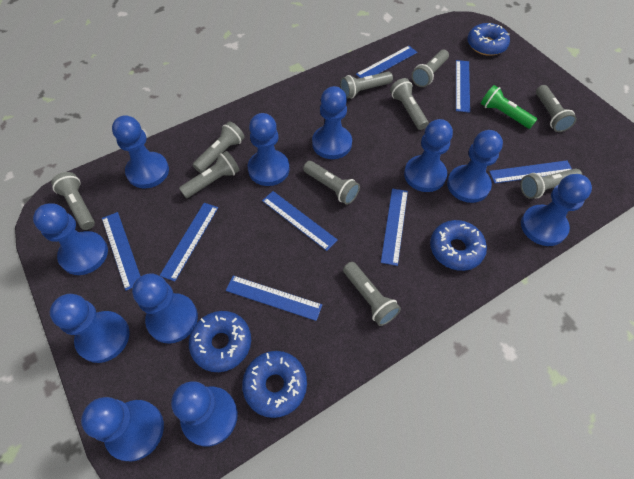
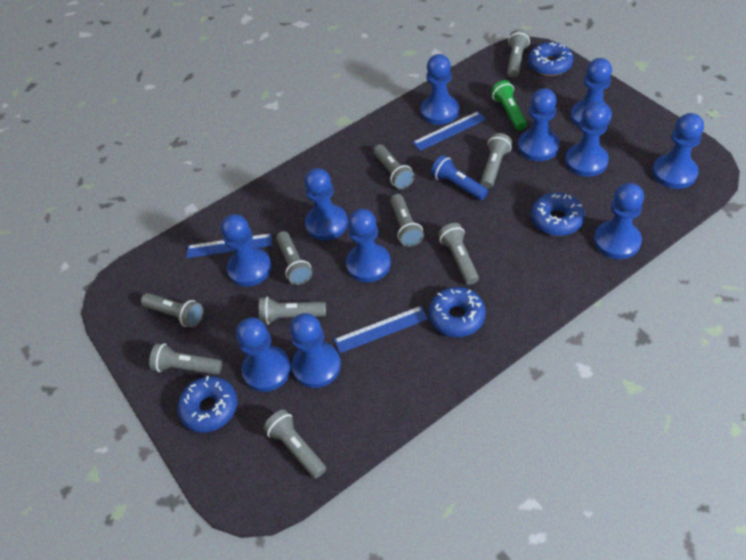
blue flashlight: 0 -> 1
blue ruler: 8 -> 3

